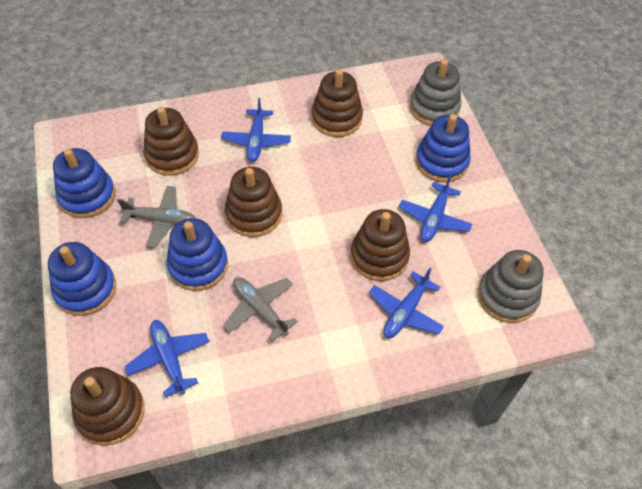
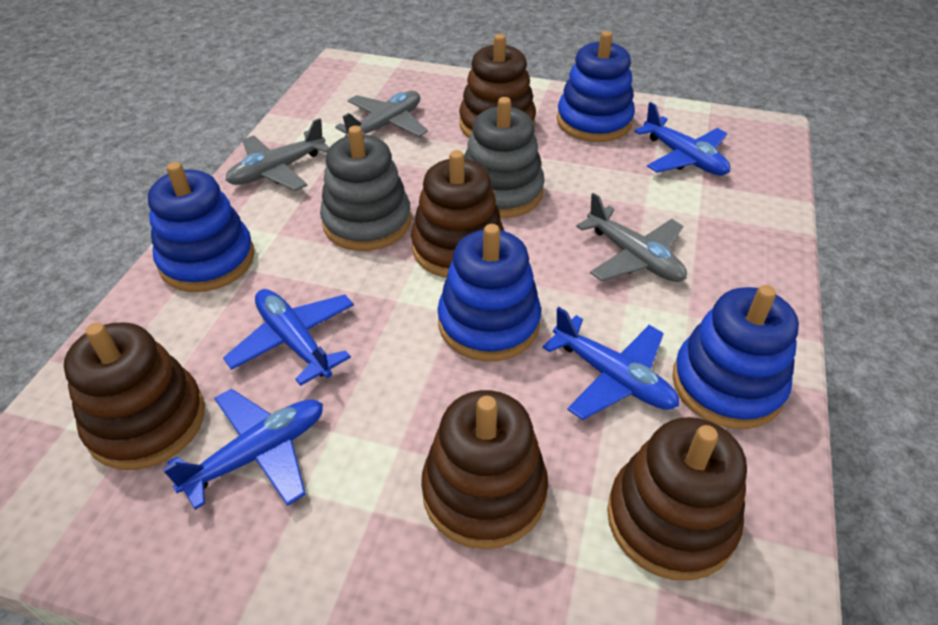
grey plane: 2 -> 3

